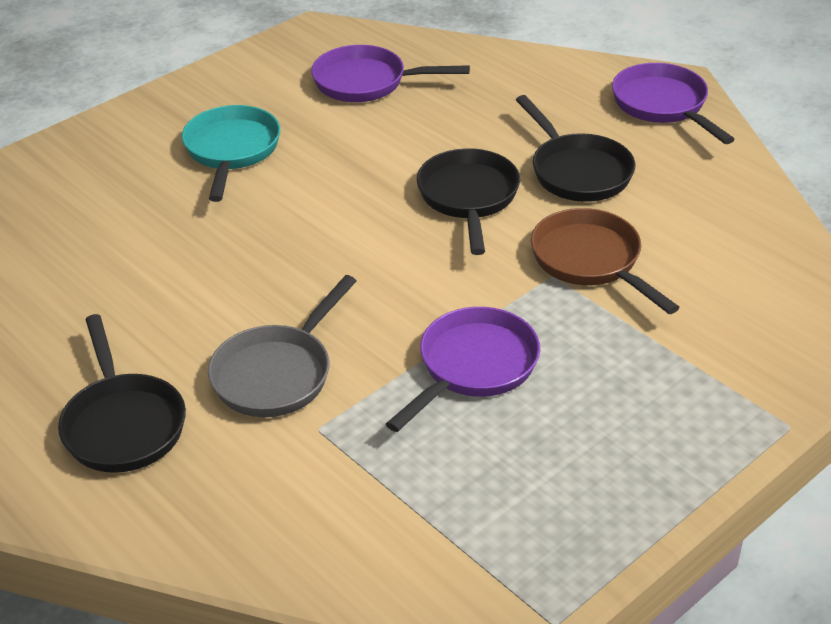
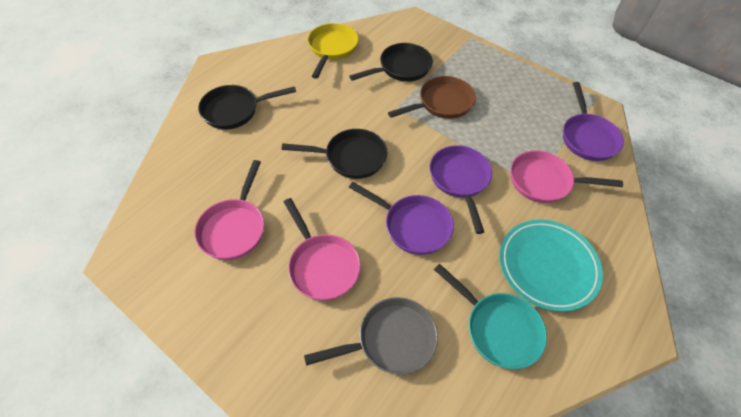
pink pan: 0 -> 3
turquoise plate: 0 -> 1
yellow pan: 0 -> 1

